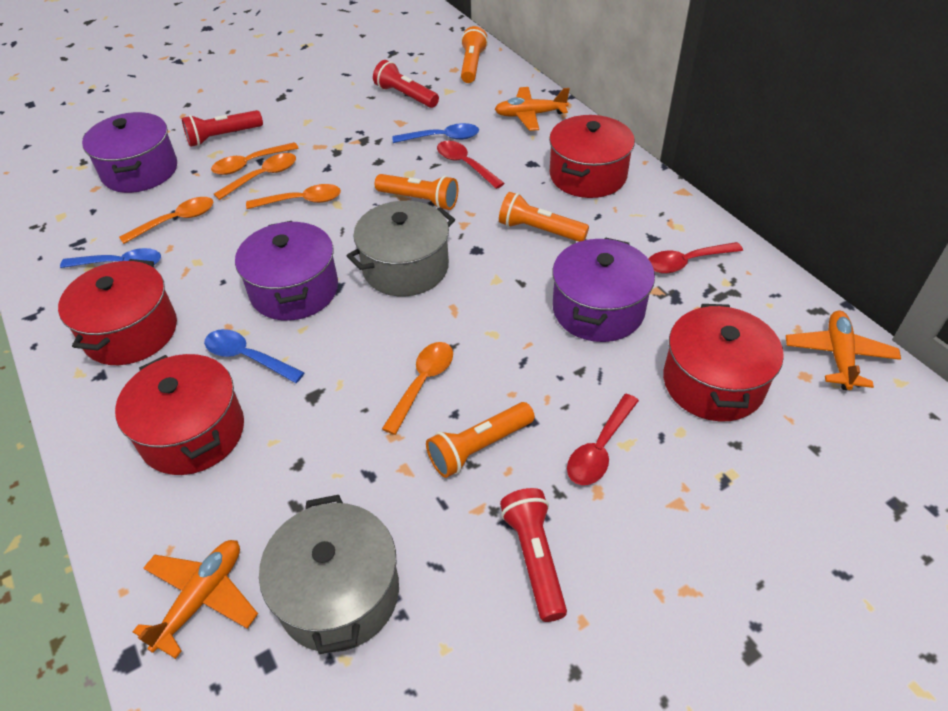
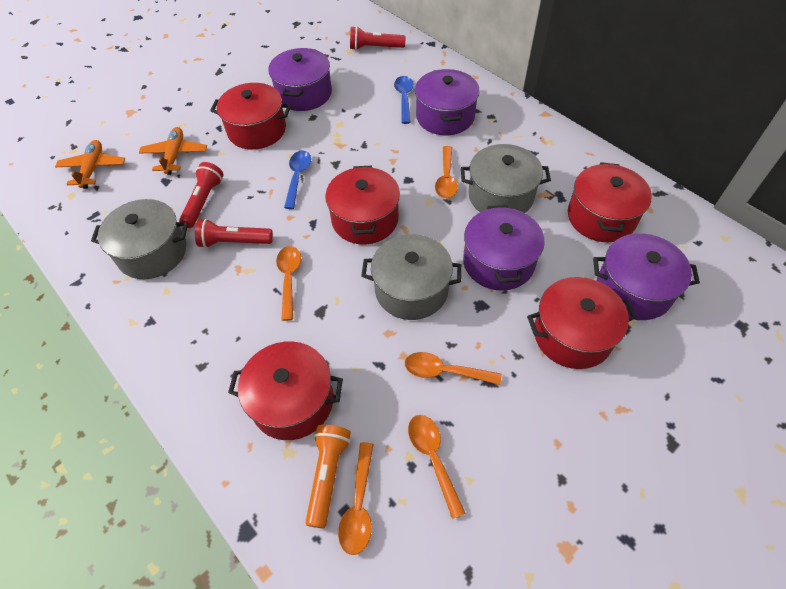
blue spoon: 3 -> 2
grey pot: 2 -> 3
orange flashlight: 4 -> 1
orange plane: 3 -> 2
purple pot: 3 -> 4
red pot: 4 -> 5
red spoon: 3 -> 0

